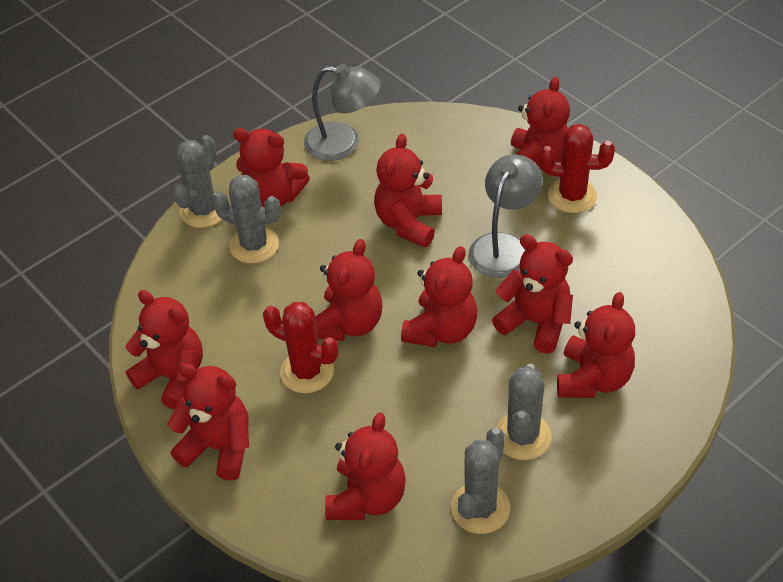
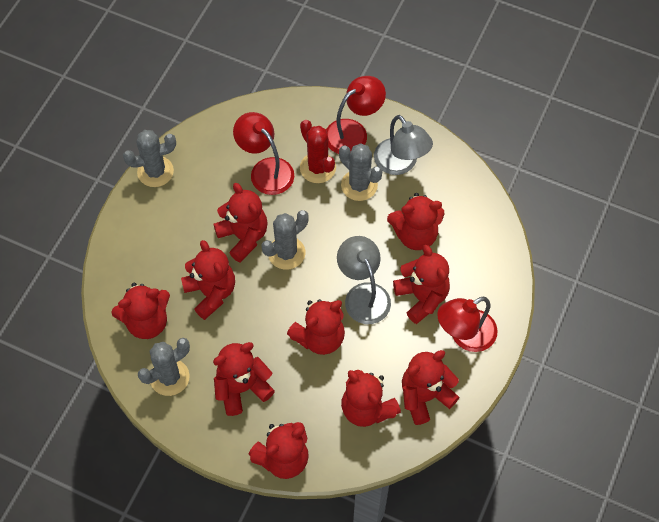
red cactus: 2 -> 1
red lamp: 0 -> 3

